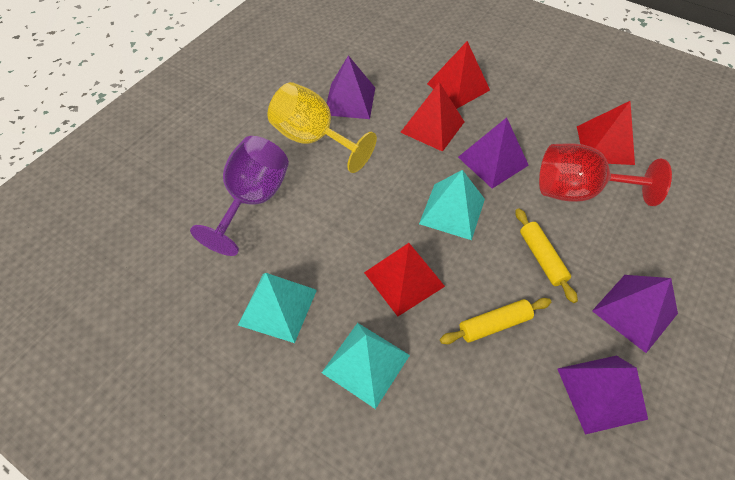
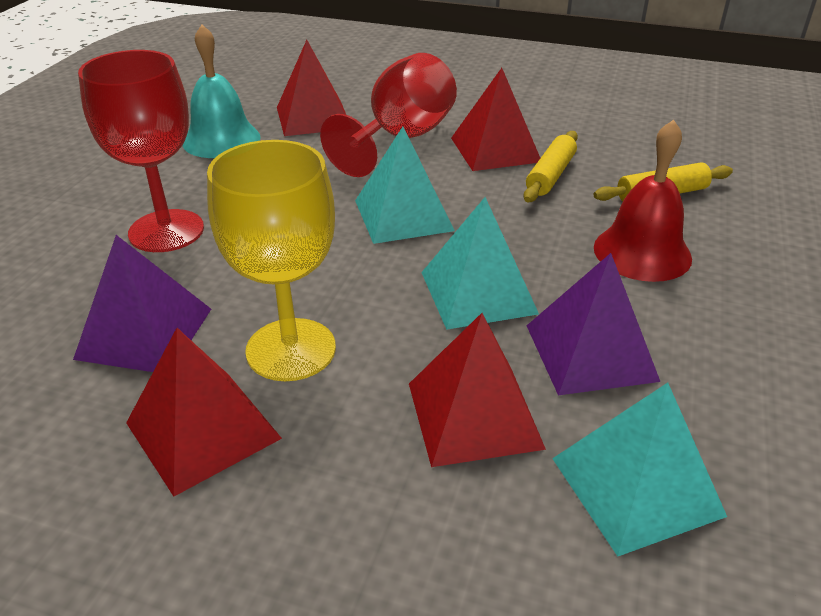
purple goblet: 1 -> 0
purple pyramid: 4 -> 2
red bell: 0 -> 1
red goblet: 1 -> 2
turquoise bell: 0 -> 1

